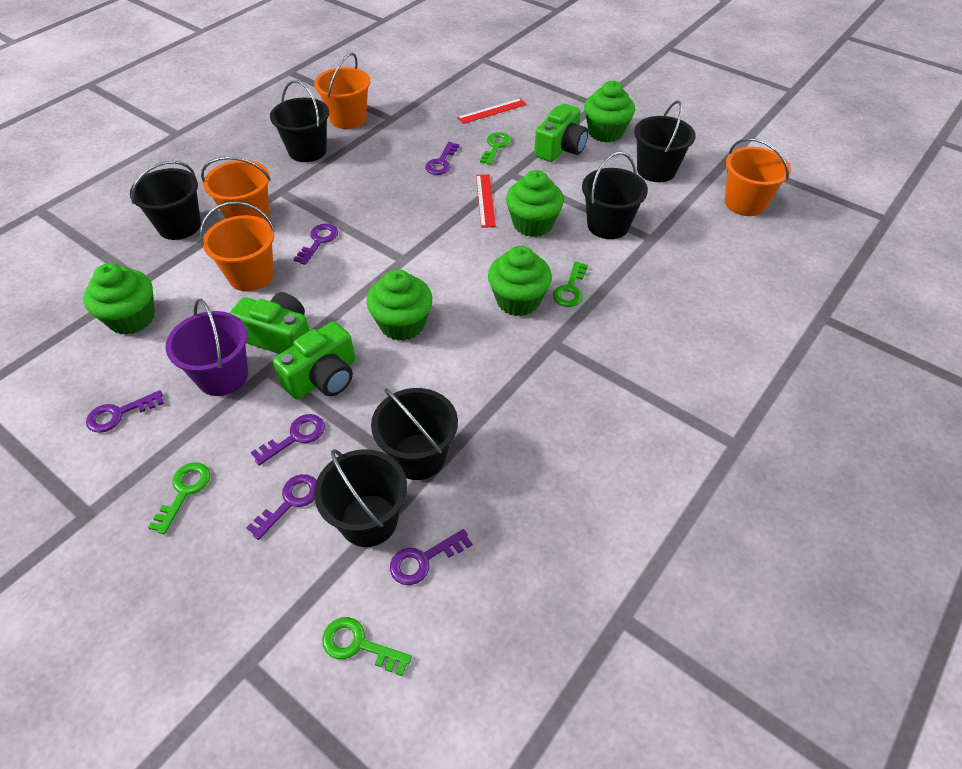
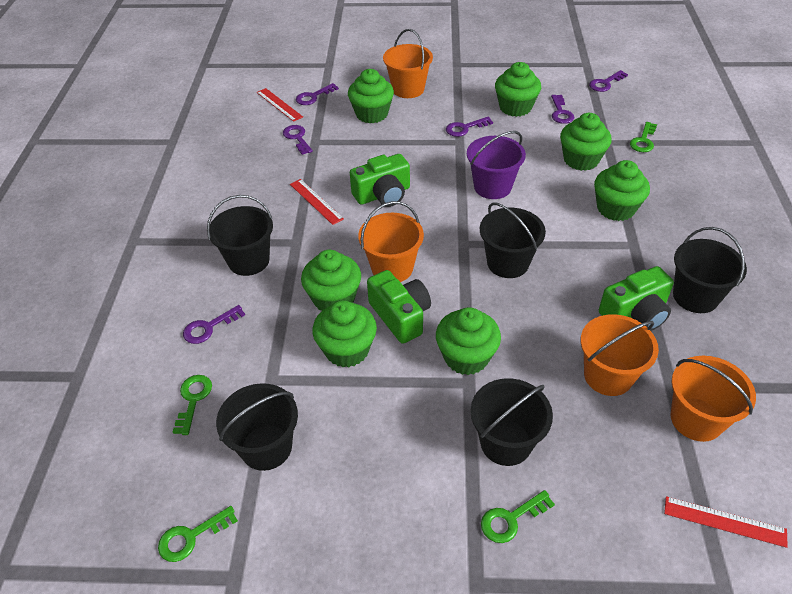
black bucket: 6 -> 5
green cupcake: 5 -> 7
red ruler: 2 -> 3

